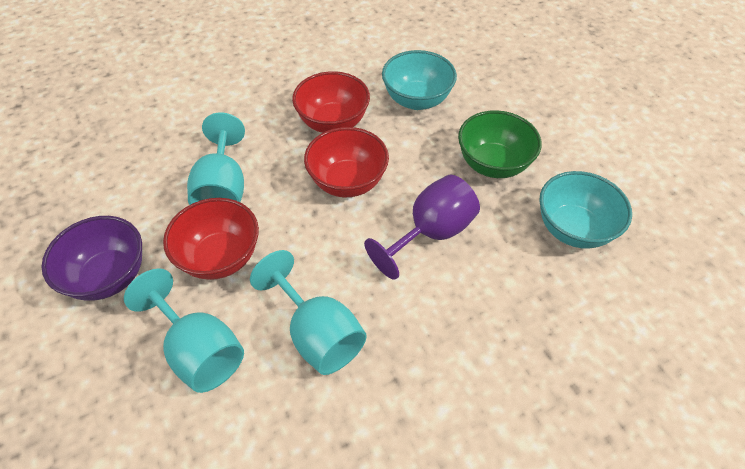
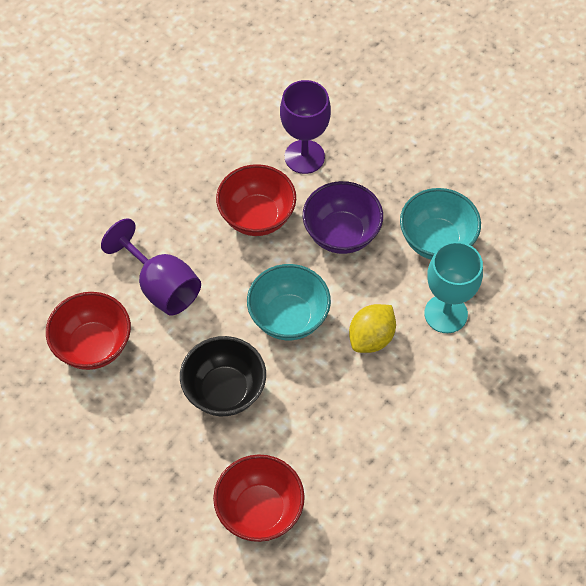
black bowl: 0 -> 1
green bowl: 1 -> 0
purple goblet: 1 -> 2
turquoise goblet: 3 -> 1
yellow lemon: 0 -> 1

